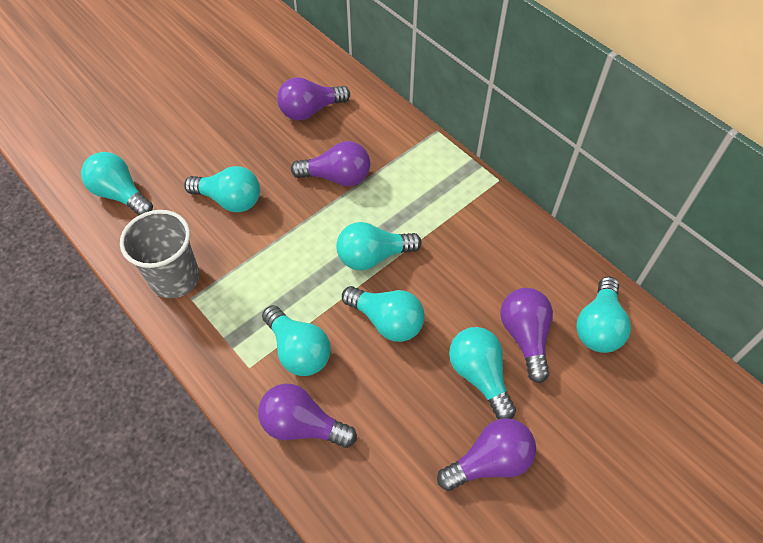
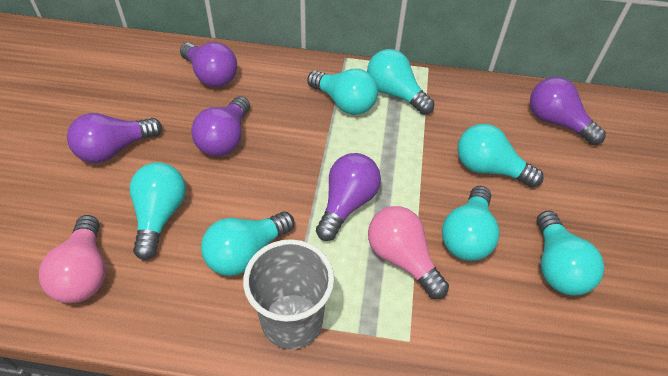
pink light bulb: 0 -> 2

